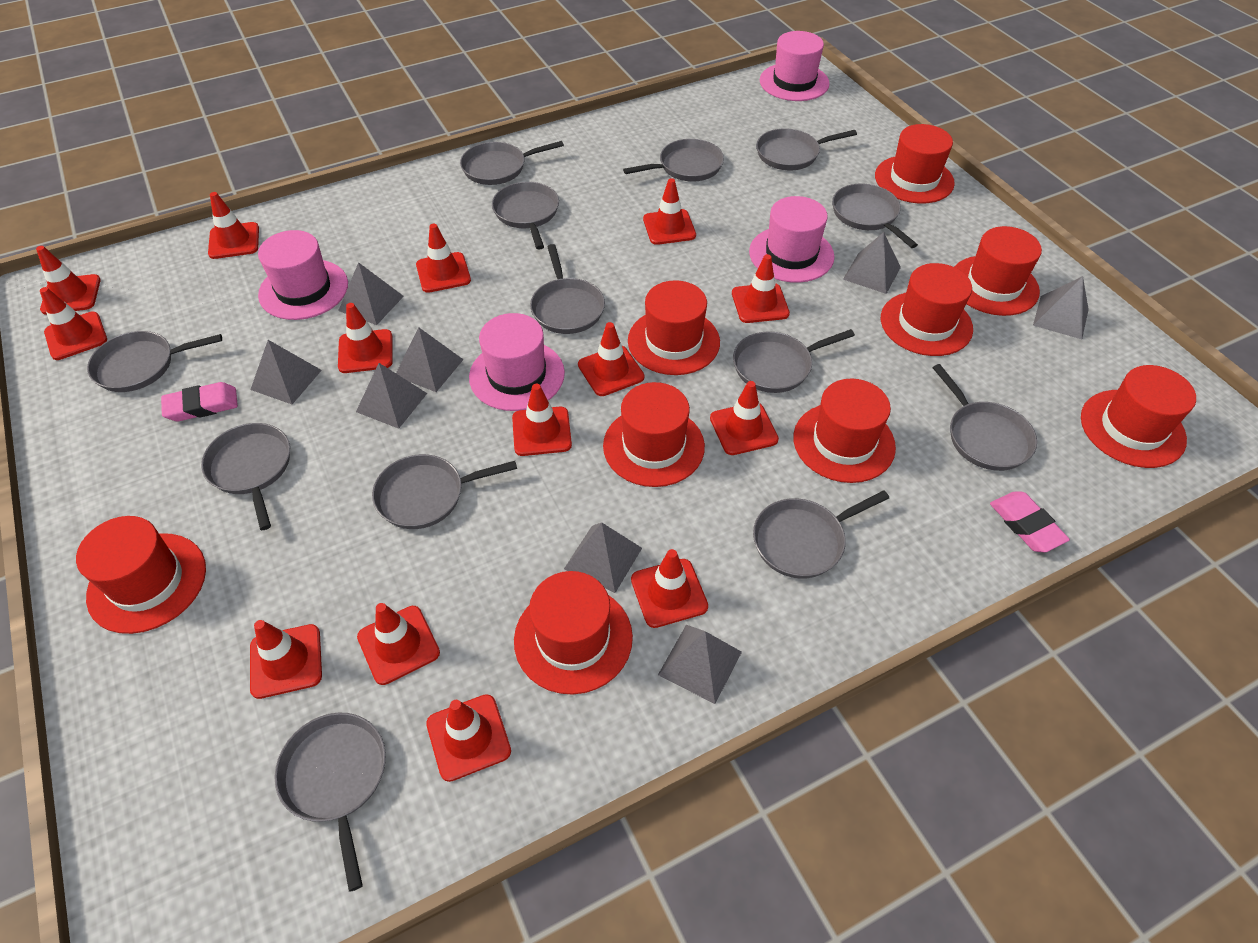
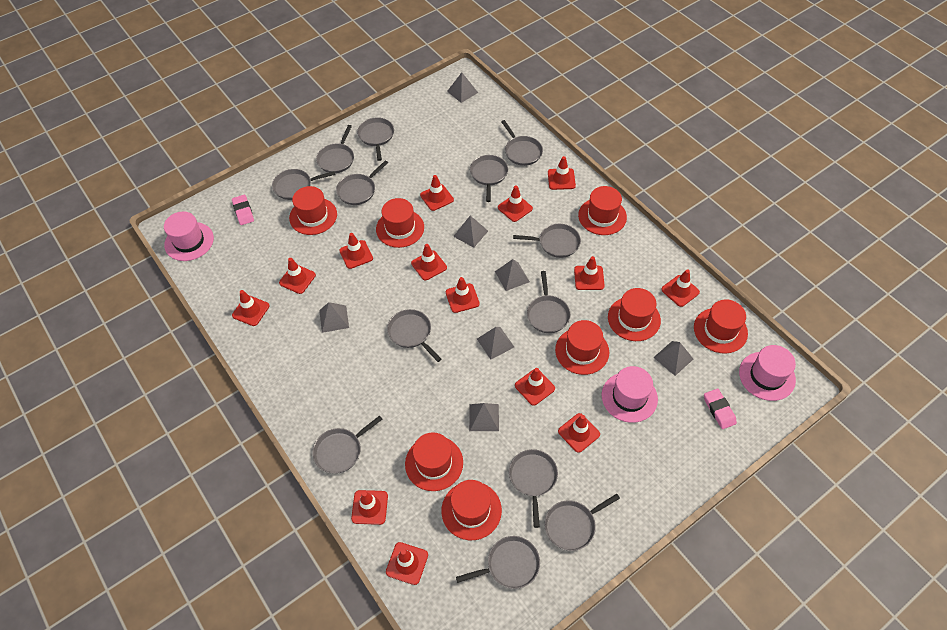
grey pyramid: 8 -> 7
pink hat: 4 -> 3
red hat: 9 -> 8

